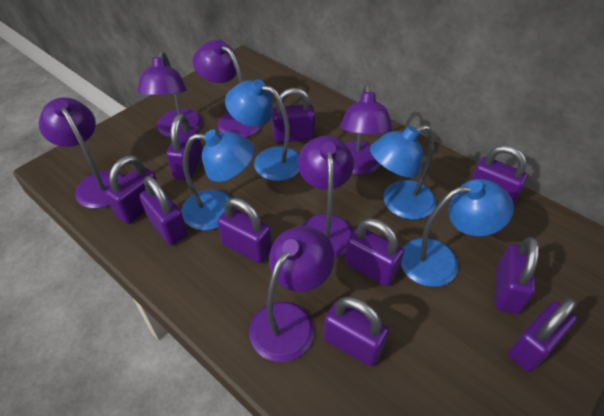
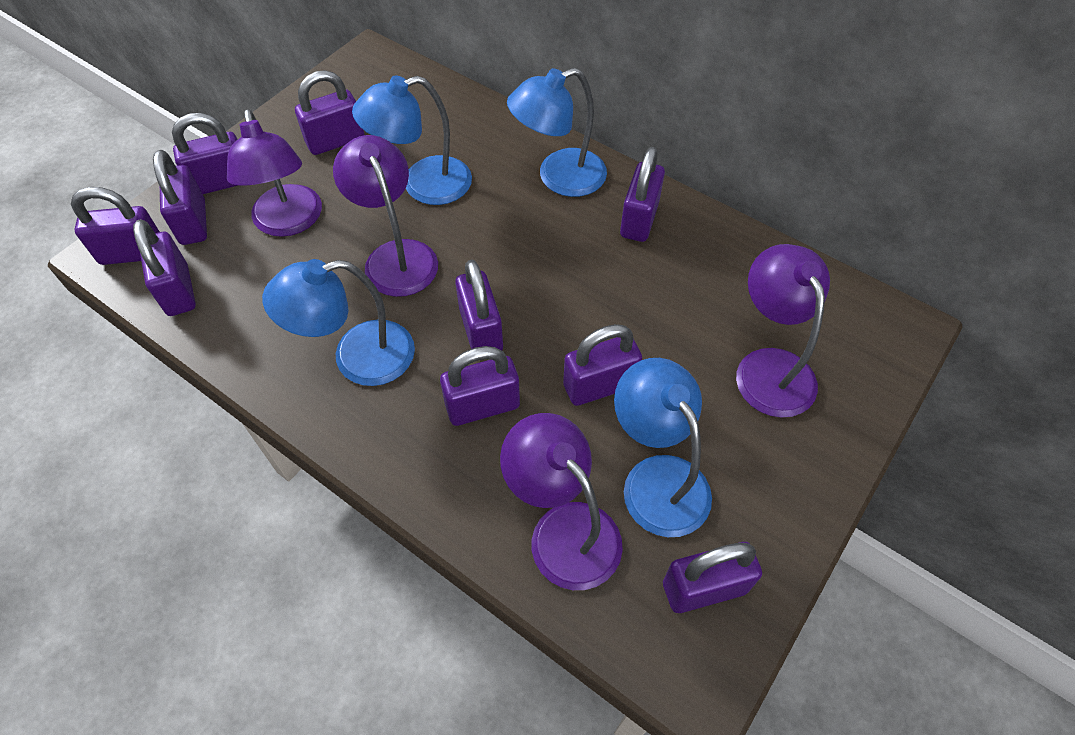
purple lamp: 6 -> 4

